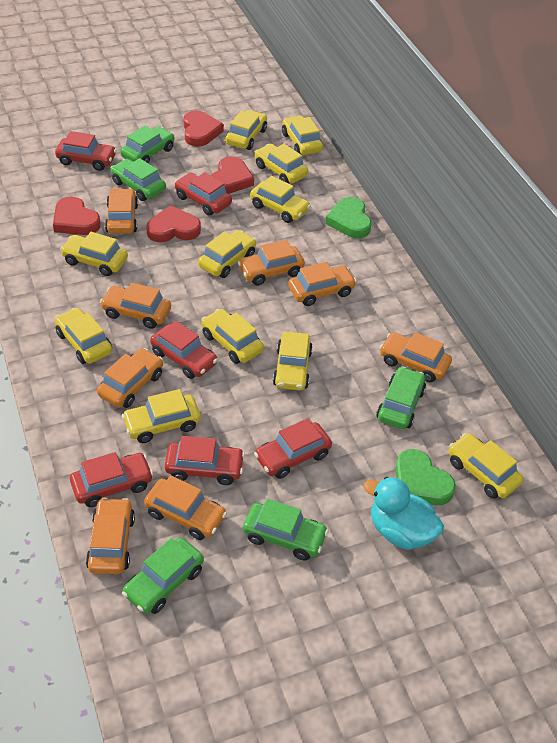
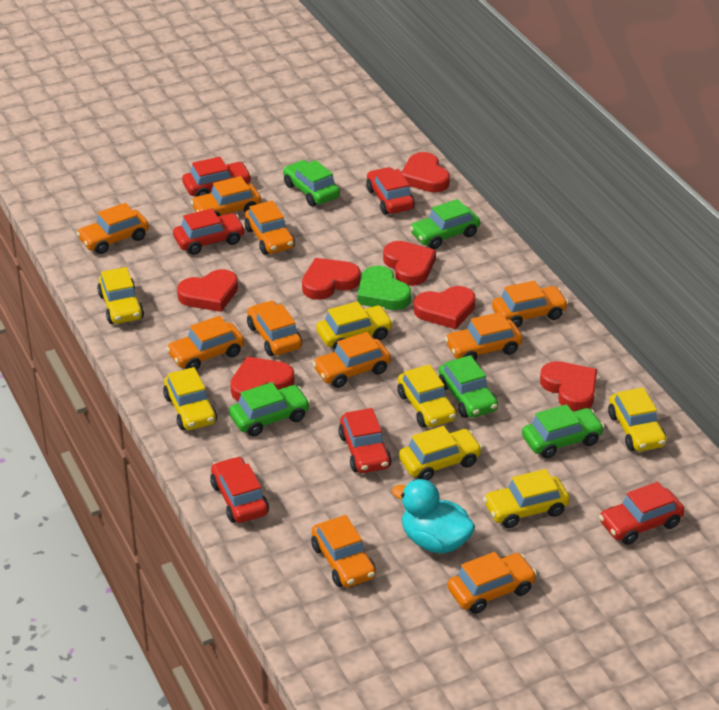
green heart: 2 -> 1
orange car: 8 -> 10
red heart: 4 -> 7
yellow car: 11 -> 7

